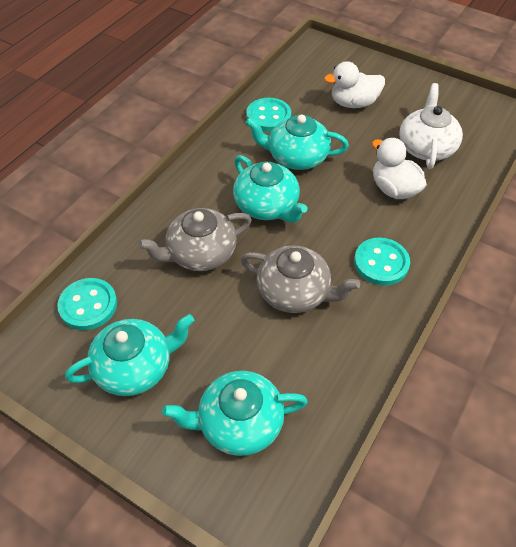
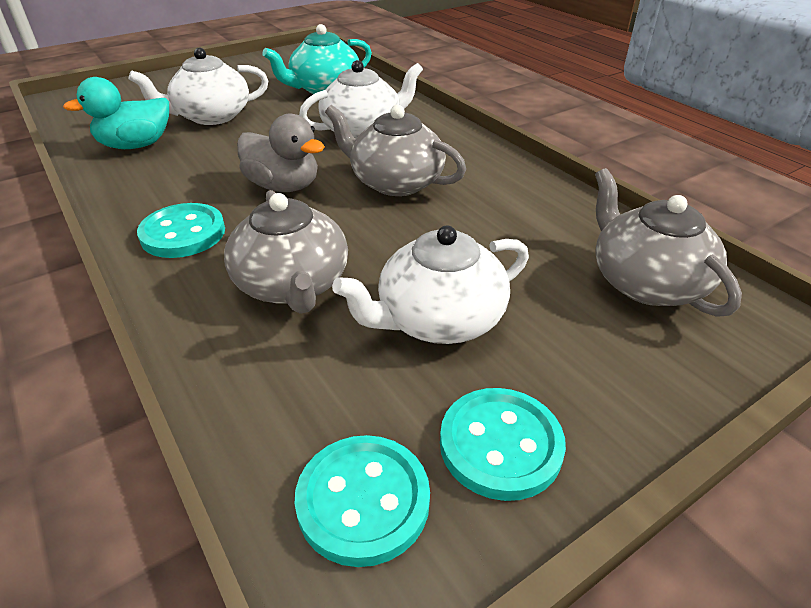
grey duck: 0 -> 1
grey teapot: 2 -> 3
turquoise duck: 0 -> 1
turquoise teapot: 4 -> 1
white duck: 2 -> 0
white teapot: 1 -> 3

